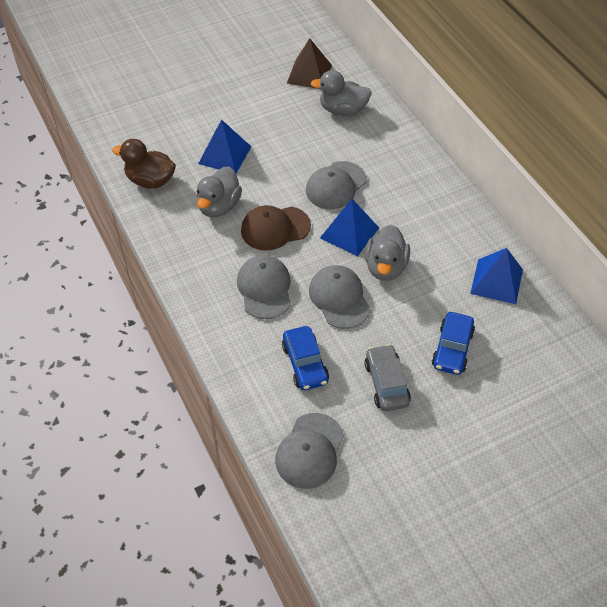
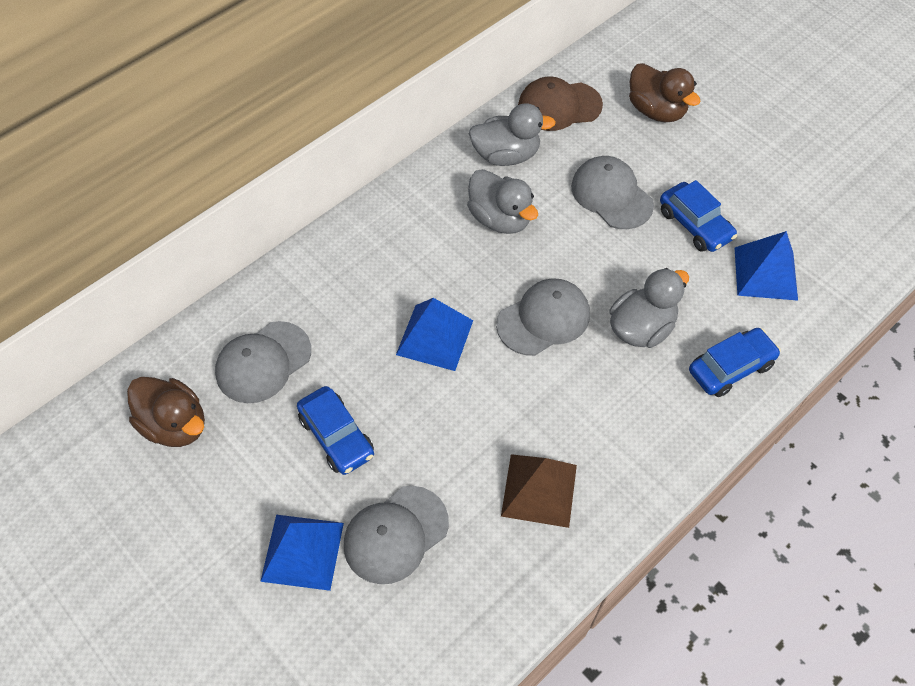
blue car: 2 -> 3
brown duck: 1 -> 2
grey car: 1 -> 0

